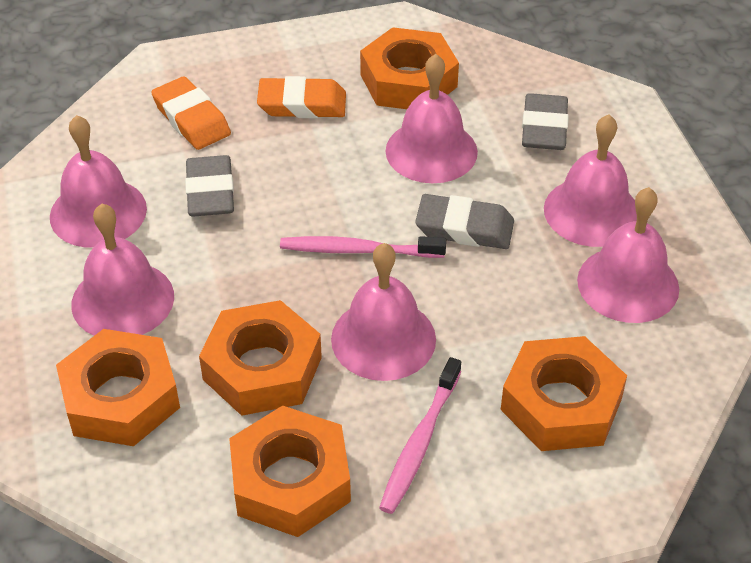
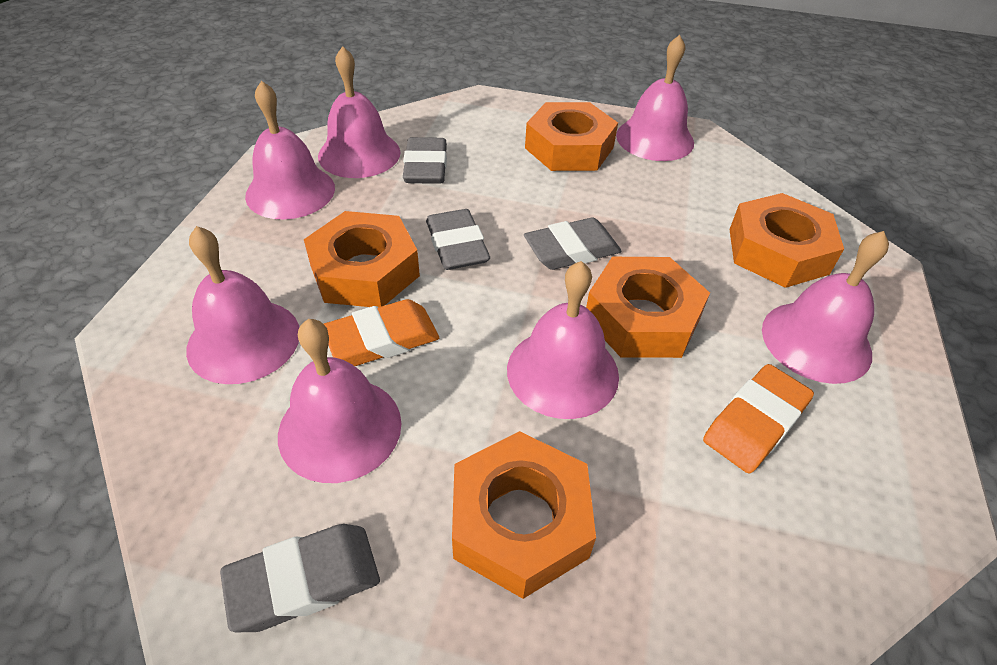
grey eraser: 3 -> 4
pink bell: 6 -> 7
pink toothbrush: 2 -> 0

